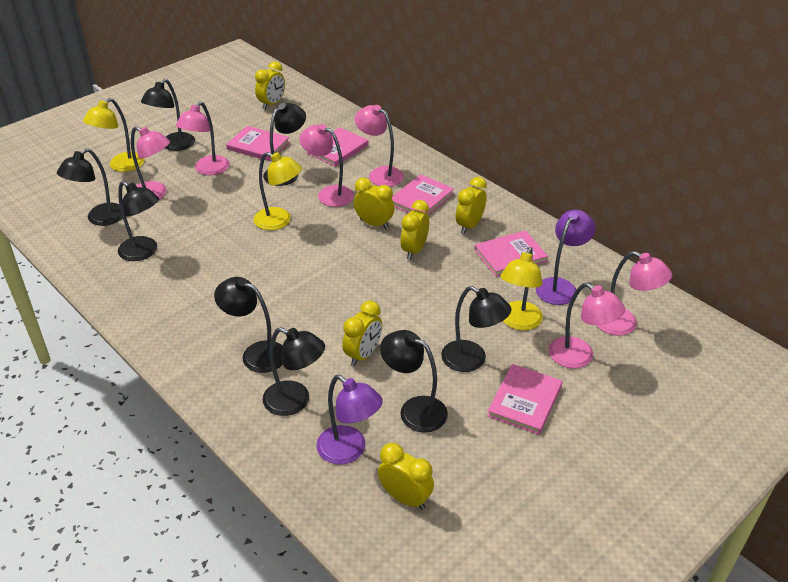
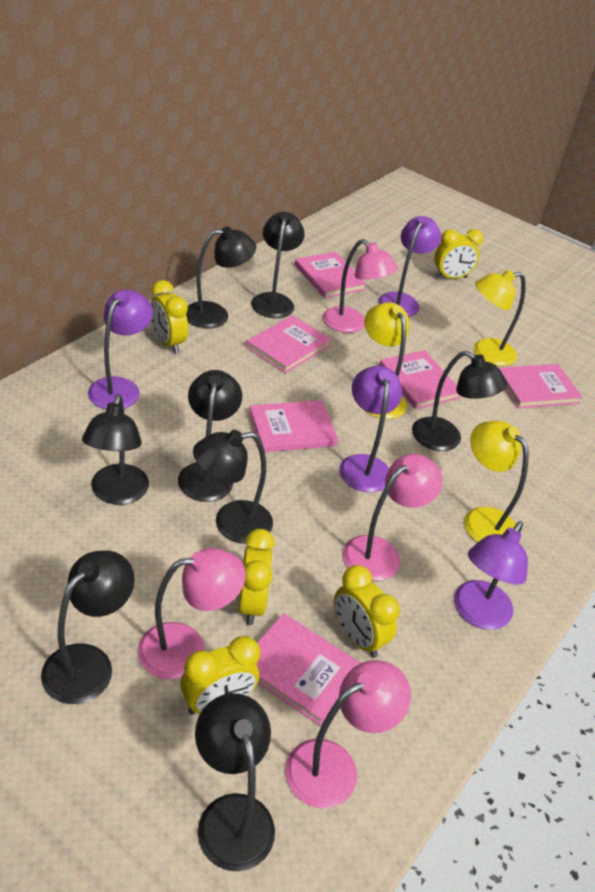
pink book: 5 -> 6
pink lamp: 6 -> 4
purple lamp: 2 -> 4
yellow clock: 6 -> 5

